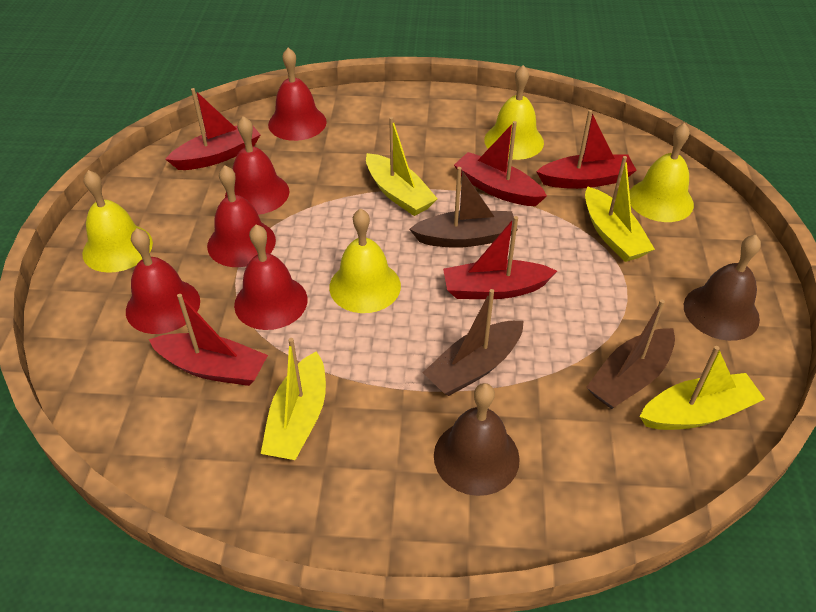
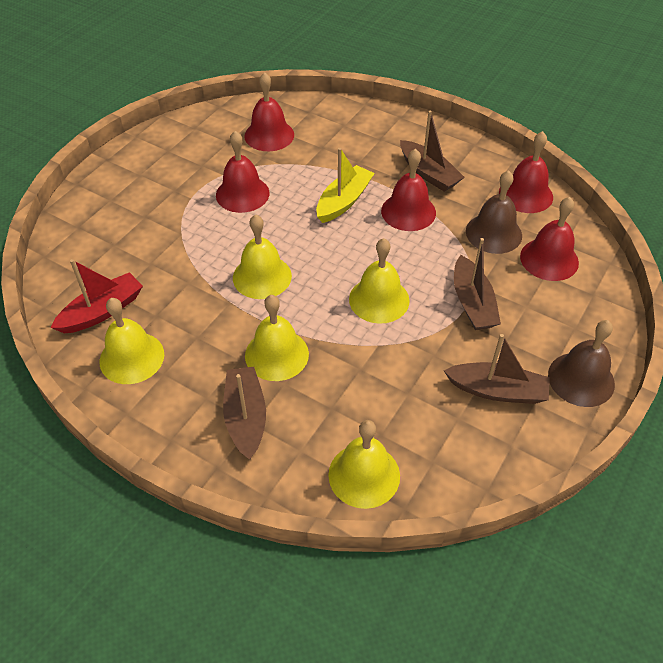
brown boat: 3 -> 4
red boat: 5 -> 1
yellow bell: 4 -> 5
yellow boat: 4 -> 1

